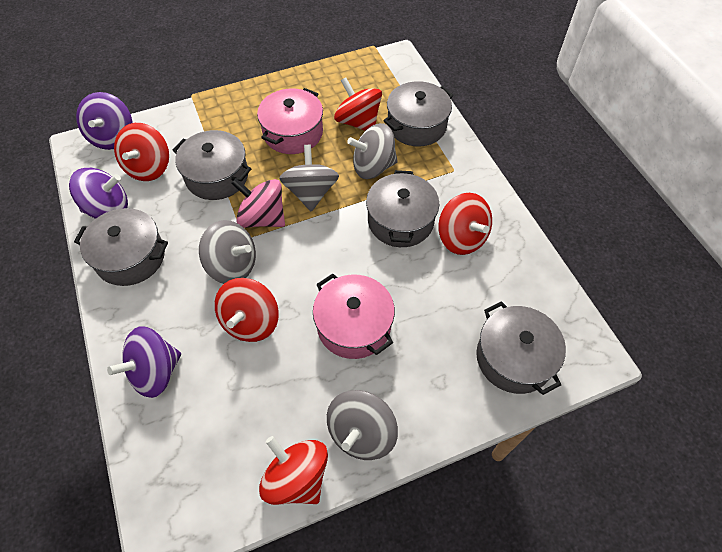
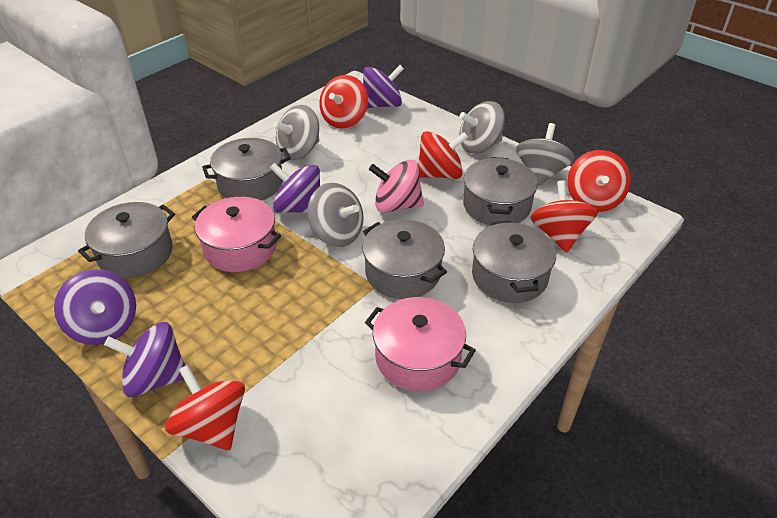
purple spinning top: 3 -> 4

